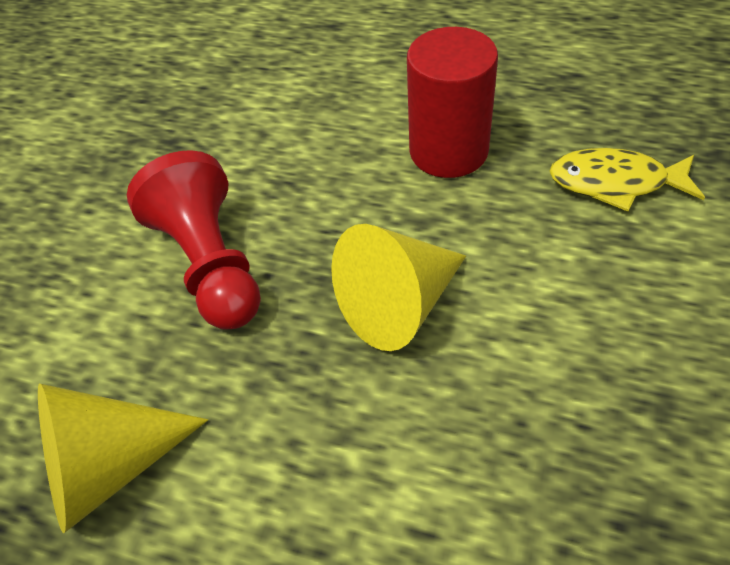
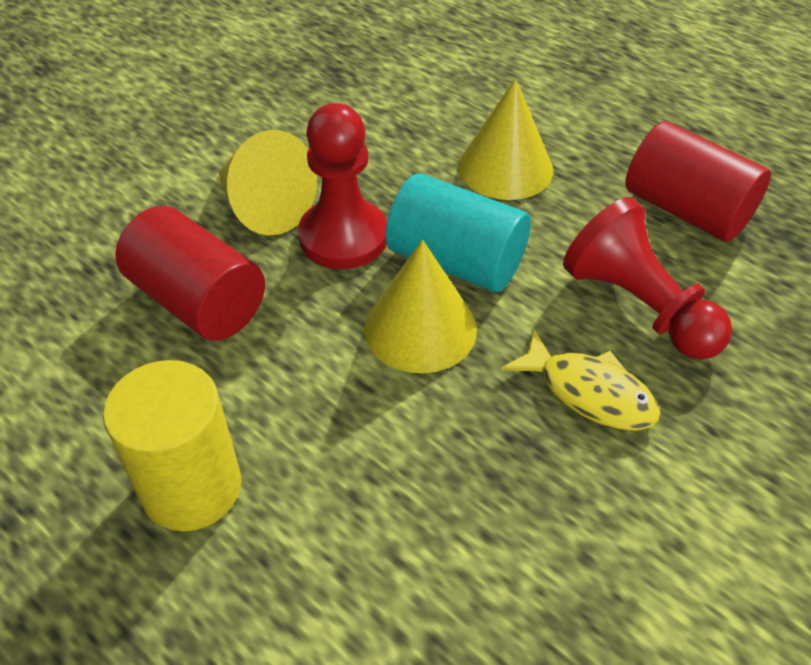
red cylinder: 1 -> 2
red pawn: 1 -> 2
turquoise cylinder: 0 -> 1
yellow cone: 2 -> 3
yellow cylinder: 0 -> 1

